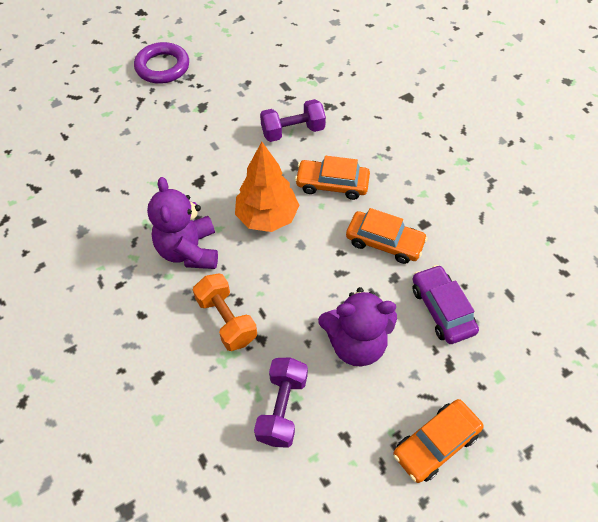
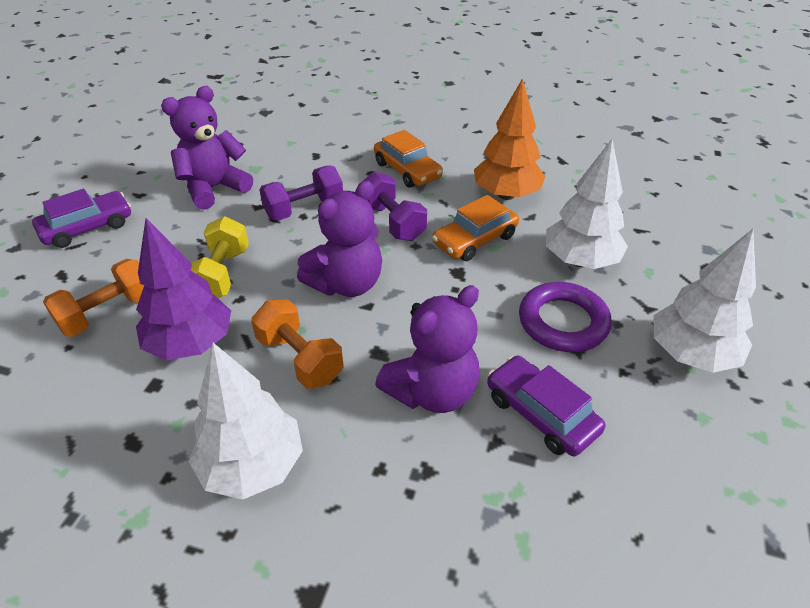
orange car: 3 -> 2
orange dumbbell: 1 -> 2
purple car: 1 -> 2
purple teddy bear: 2 -> 3
purple tree: 0 -> 1
white tree: 0 -> 3
yellow dumbbell: 0 -> 1

